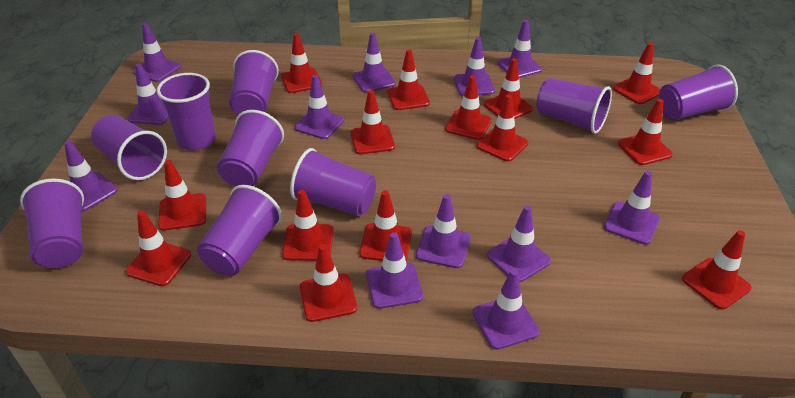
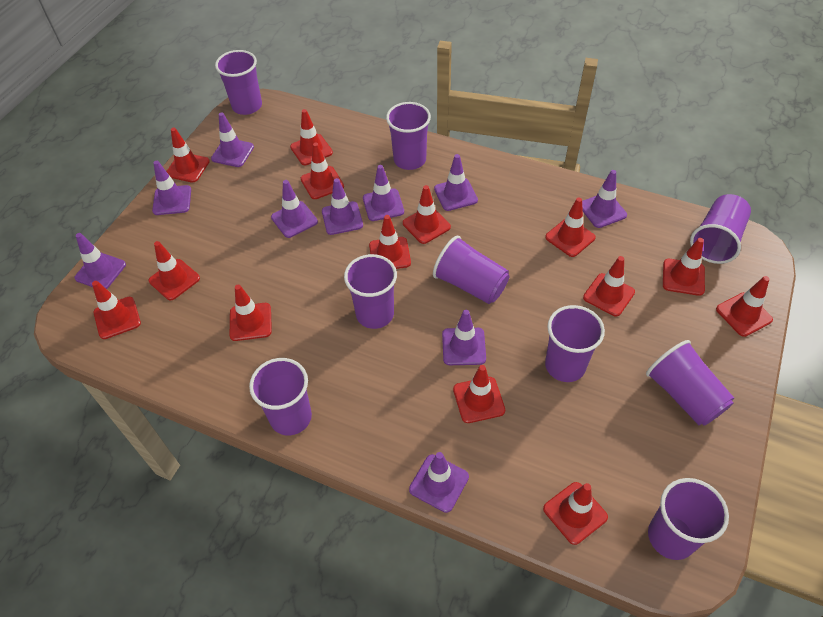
purple traffic cone: 12 -> 10

